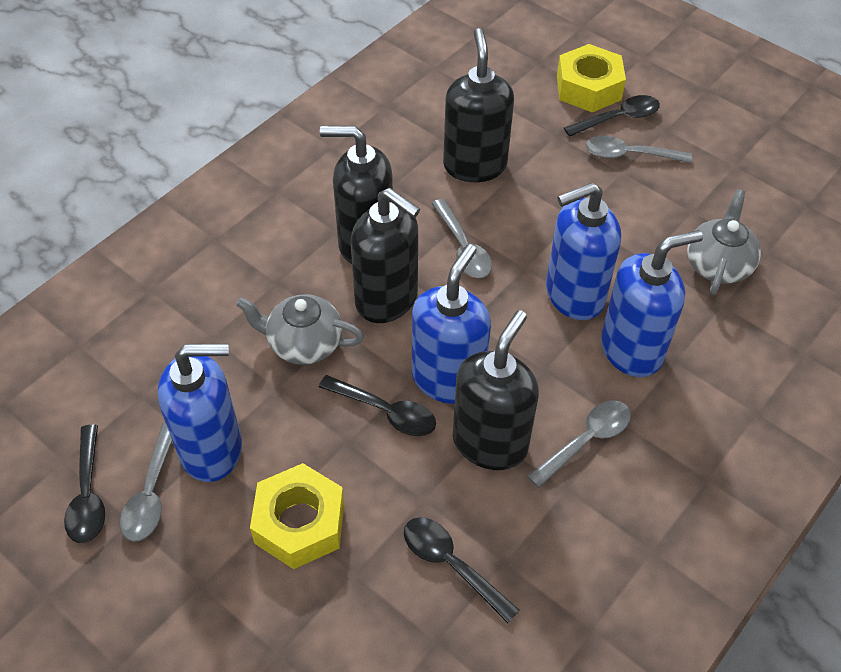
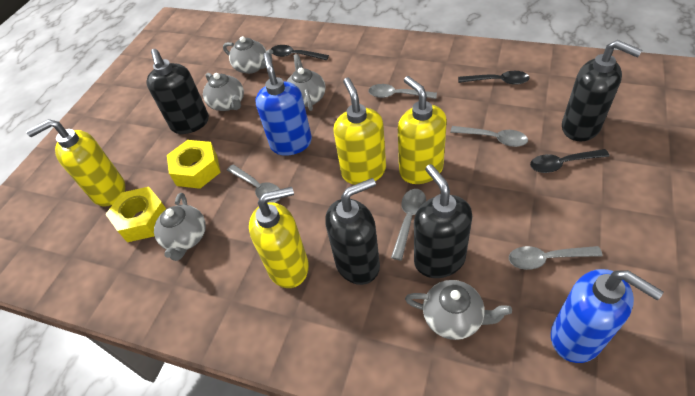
black spoon: 4 -> 3
blue soap dispenser: 4 -> 2
grey spoon: 4 -> 5
grey teapot: 2 -> 5
yellow soap dispenser: 0 -> 4

